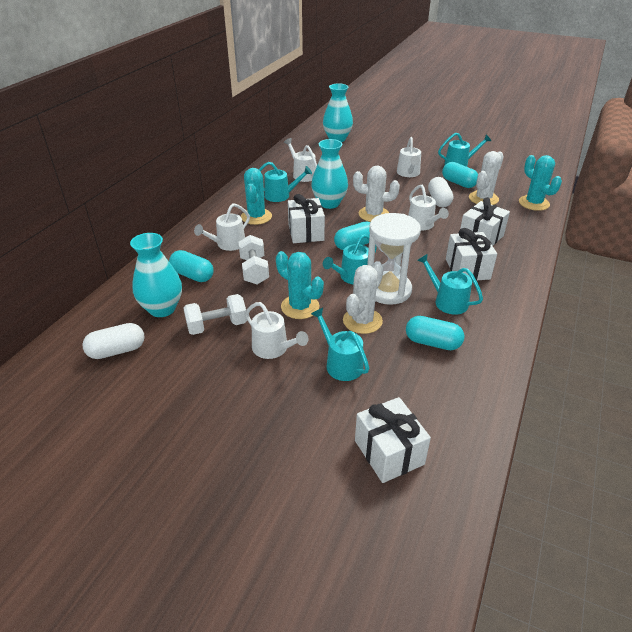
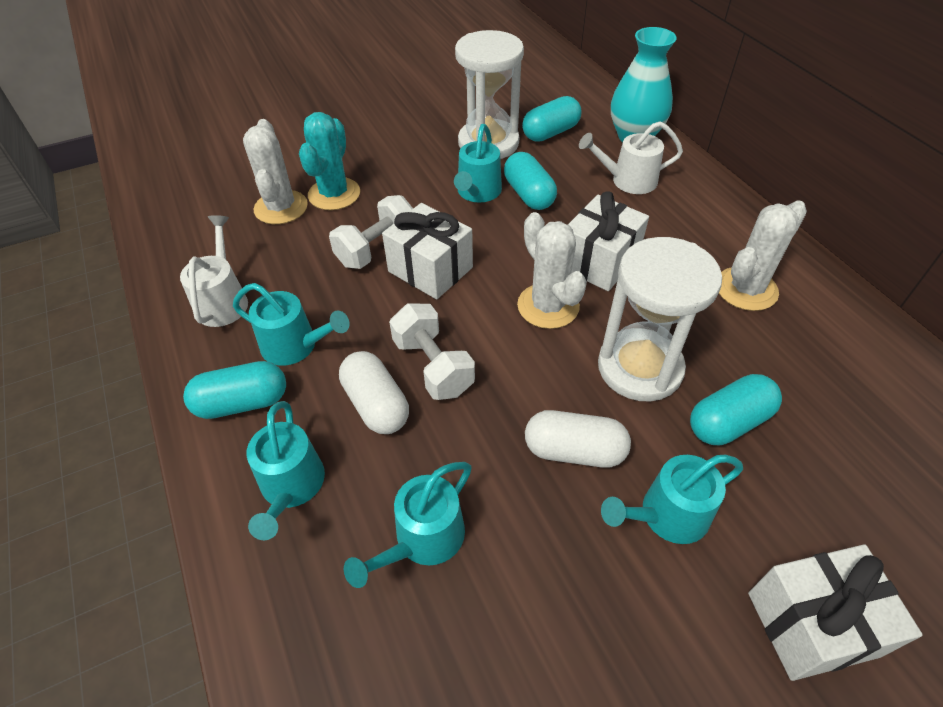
turquoise cactus: 3 -> 1
turquoise vase: 3 -> 1
white gift: 4 -> 3
white hourglass: 1 -> 2
white watering can: 5 -> 2

